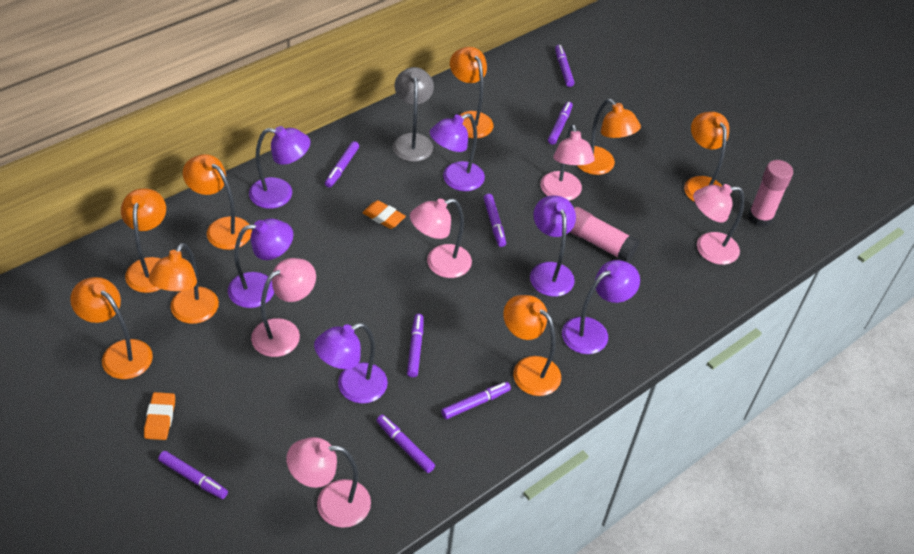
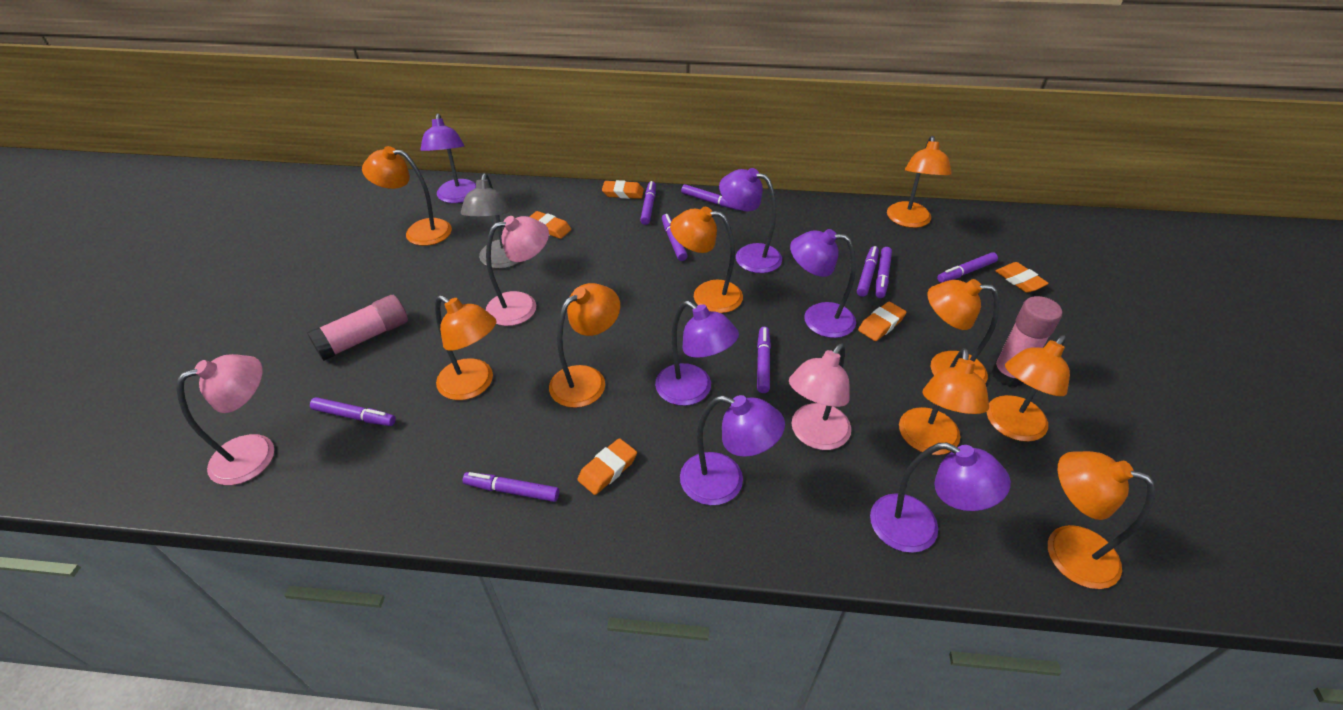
orange eraser: 2 -> 5
orange lamp: 8 -> 9
pink lamp: 5 -> 3
purple marker: 8 -> 9

